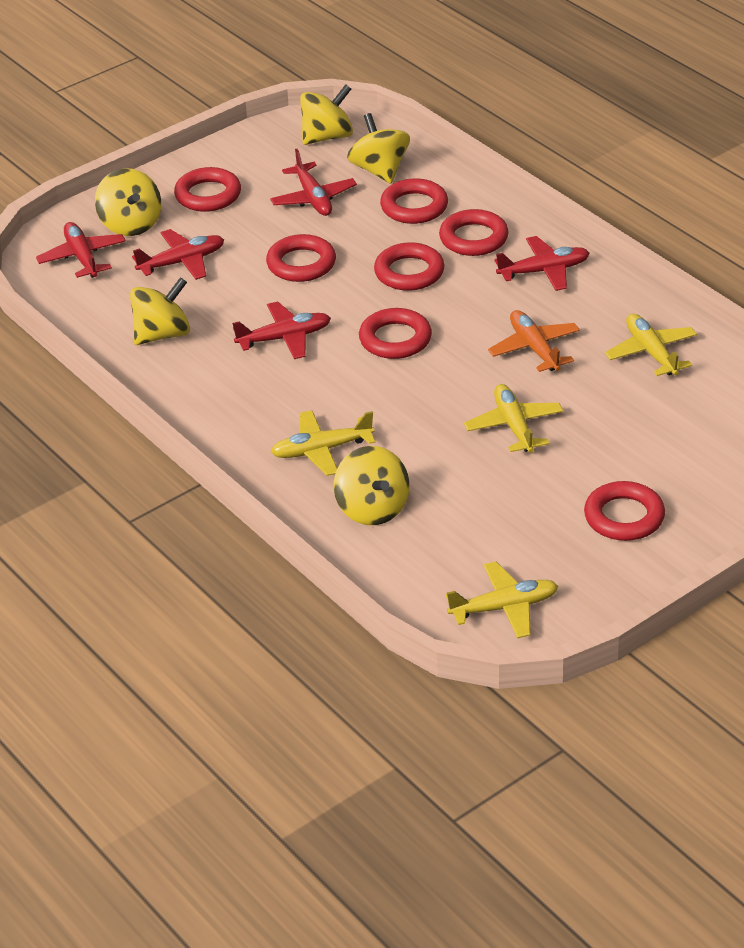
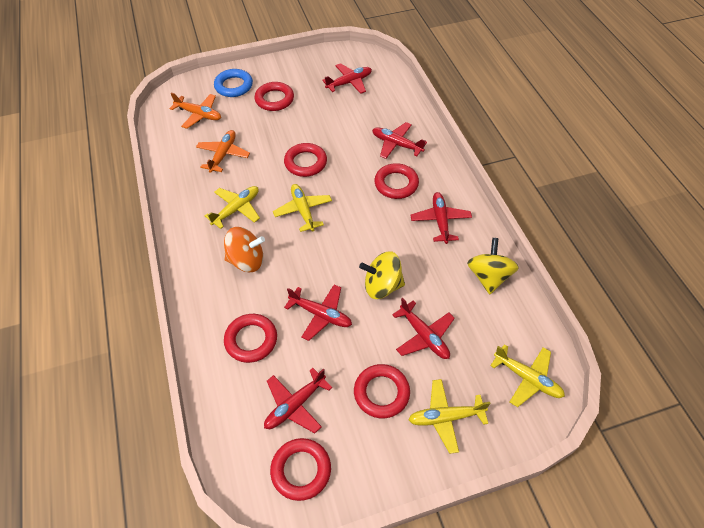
blue ring: 0 -> 1
orange plane: 1 -> 2
orange spinning top: 0 -> 1
red plane: 5 -> 6
red ring: 7 -> 6
yellow spinning top: 5 -> 2

